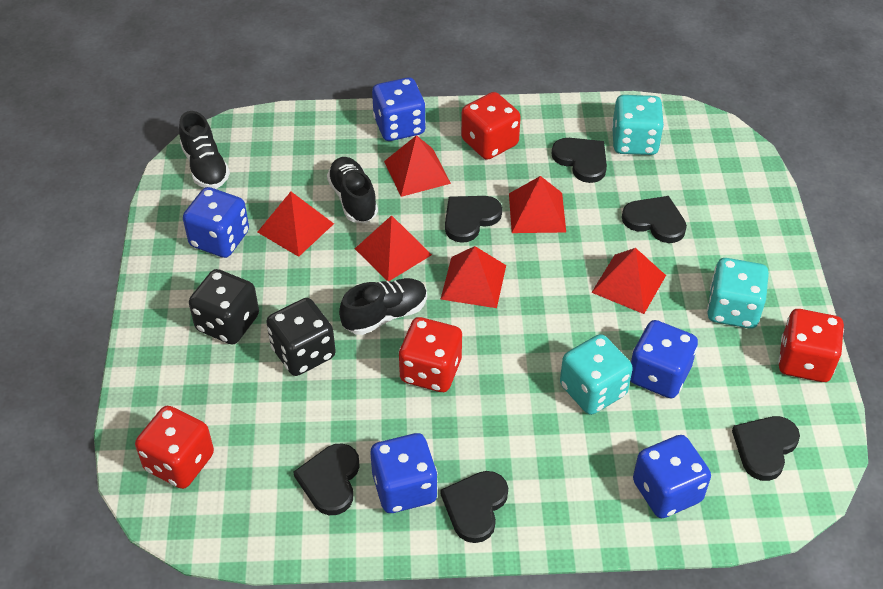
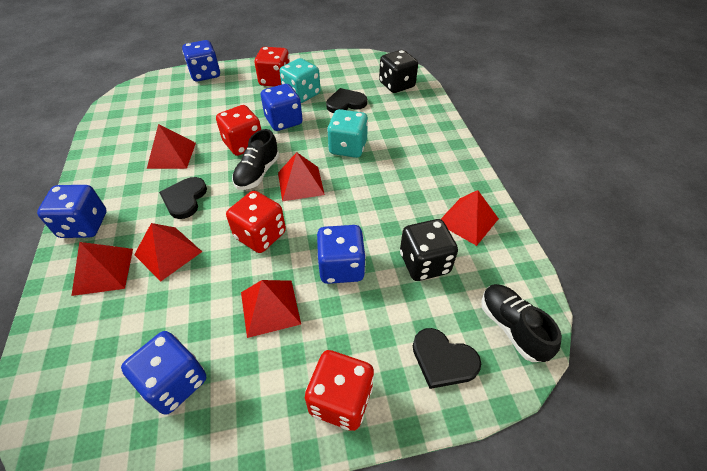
black heart: 6 -> 3
black shoe: 3 -> 2
turquoise dice: 3 -> 2

